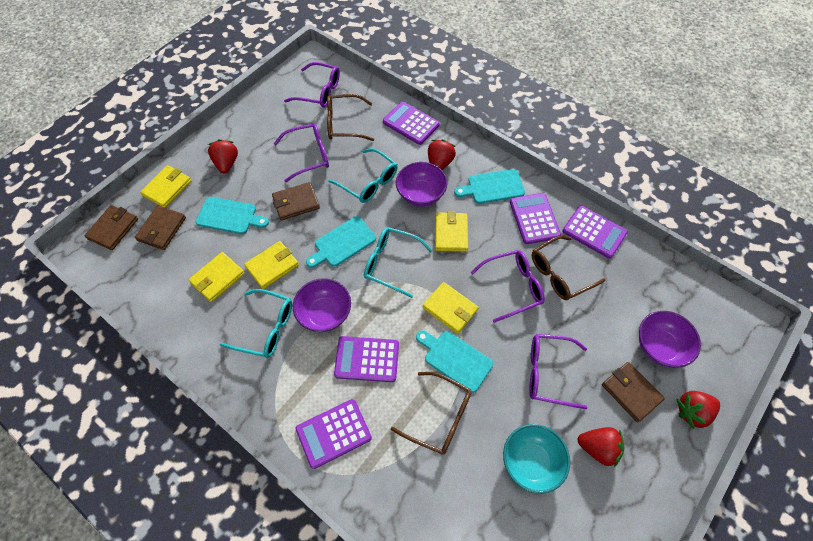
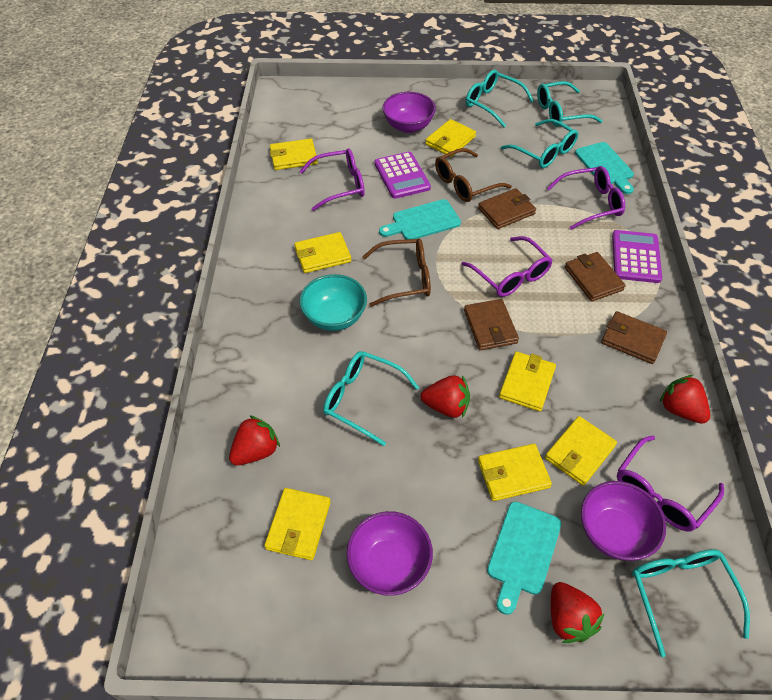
brown glasses: 3 -> 2
purple calculator: 5 -> 2
turquoise cutting board: 4 -> 3
turquoise glasses: 3 -> 5
yellow wallet: 5 -> 7

